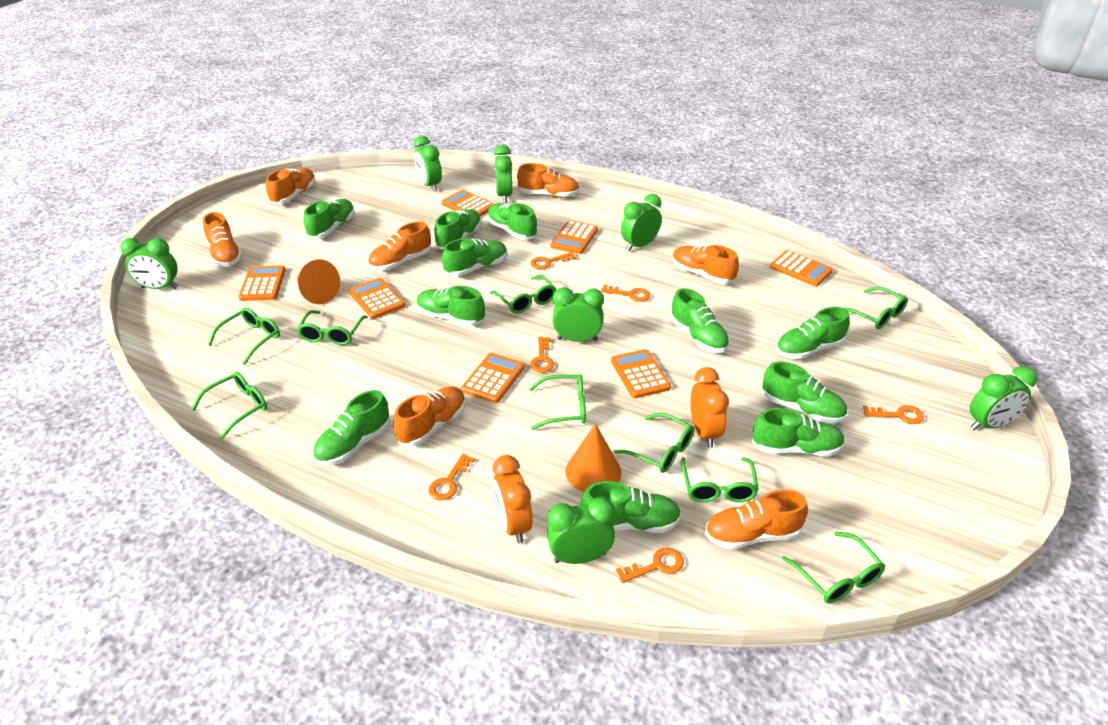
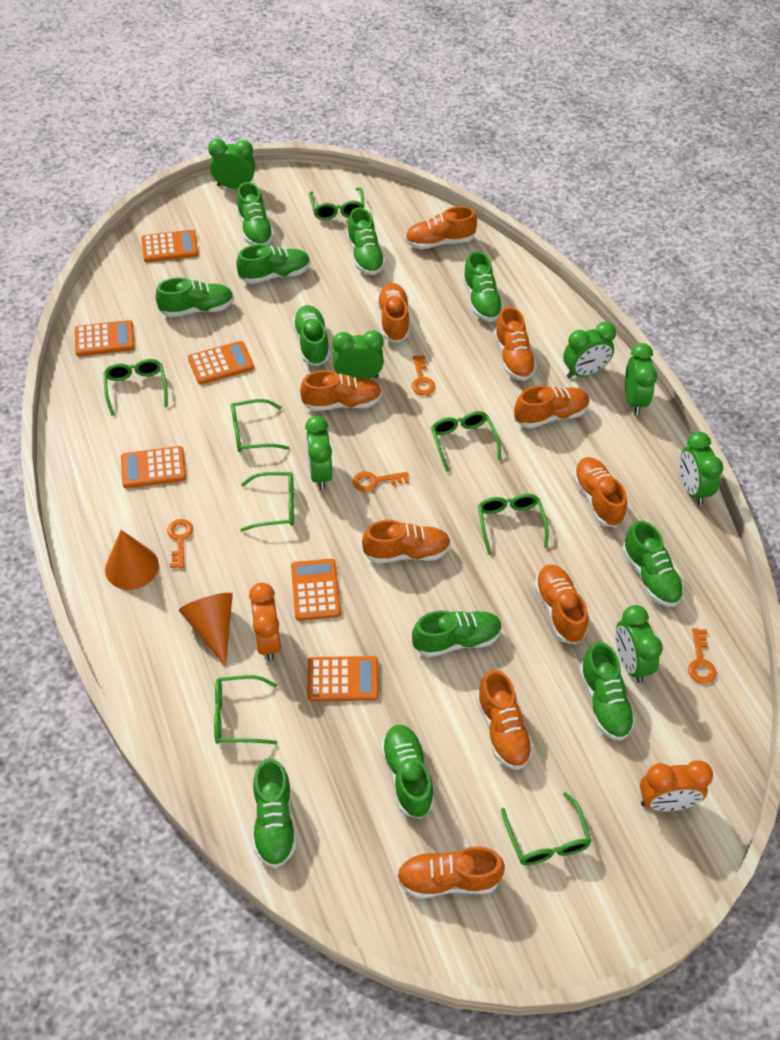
green glasses: 9 -> 8
orange calculator: 7 -> 6
orange key: 6 -> 4
orange shoe: 7 -> 10

